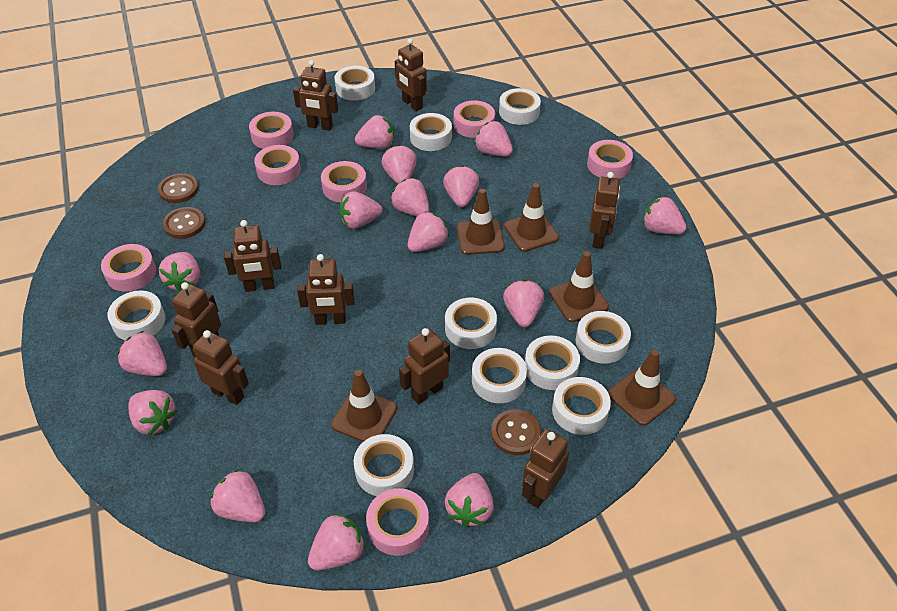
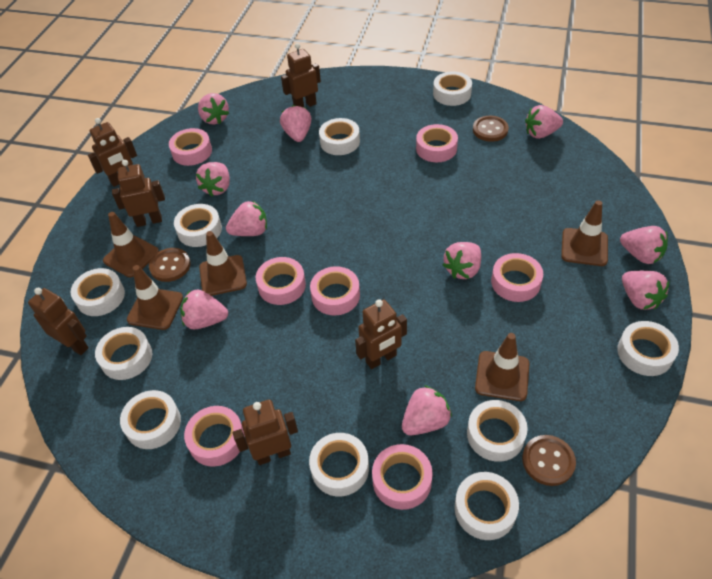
brown robot: 9 -> 6
pink strawberry: 15 -> 10

